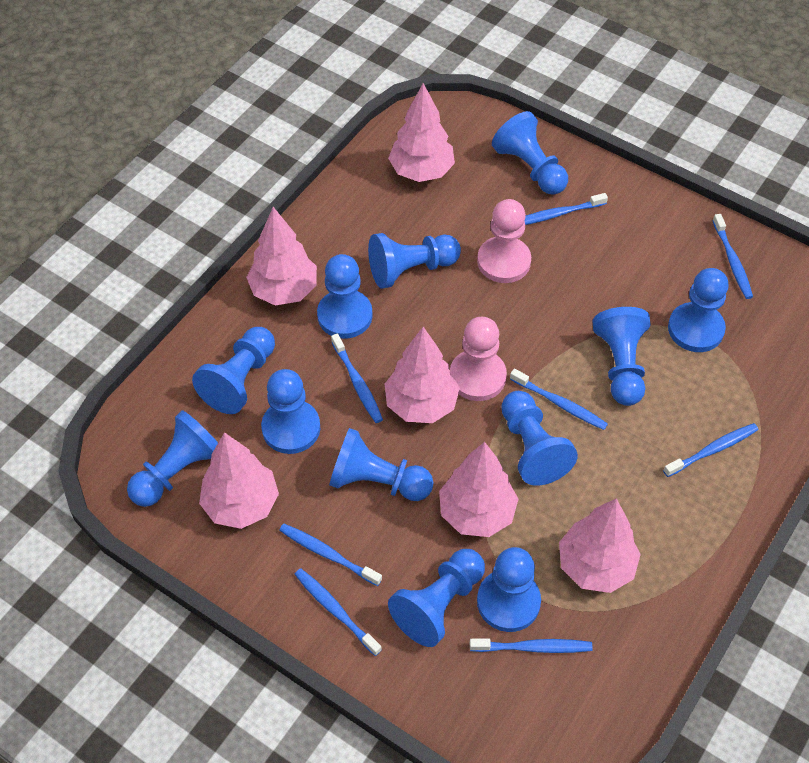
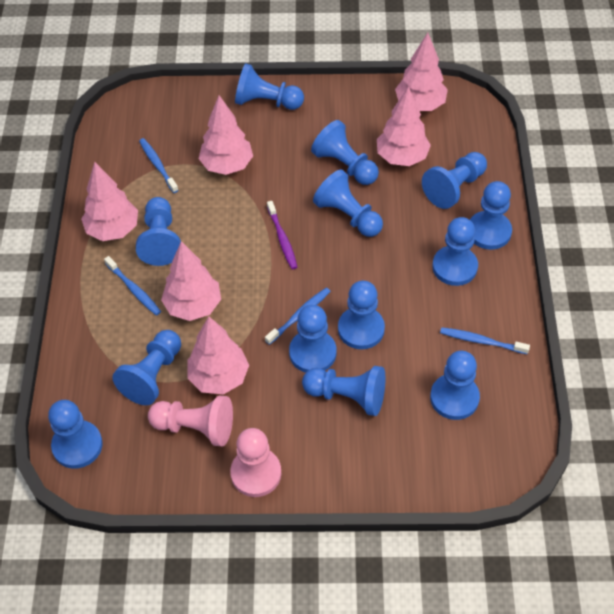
blue pawn: 12 -> 13
blue toothbrush: 8 -> 4
purple toothbrush: 0 -> 1

